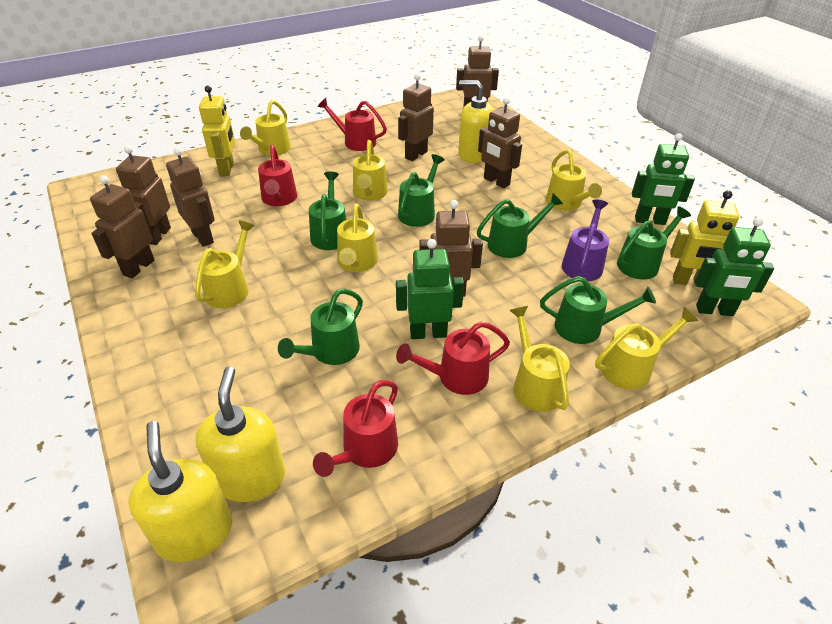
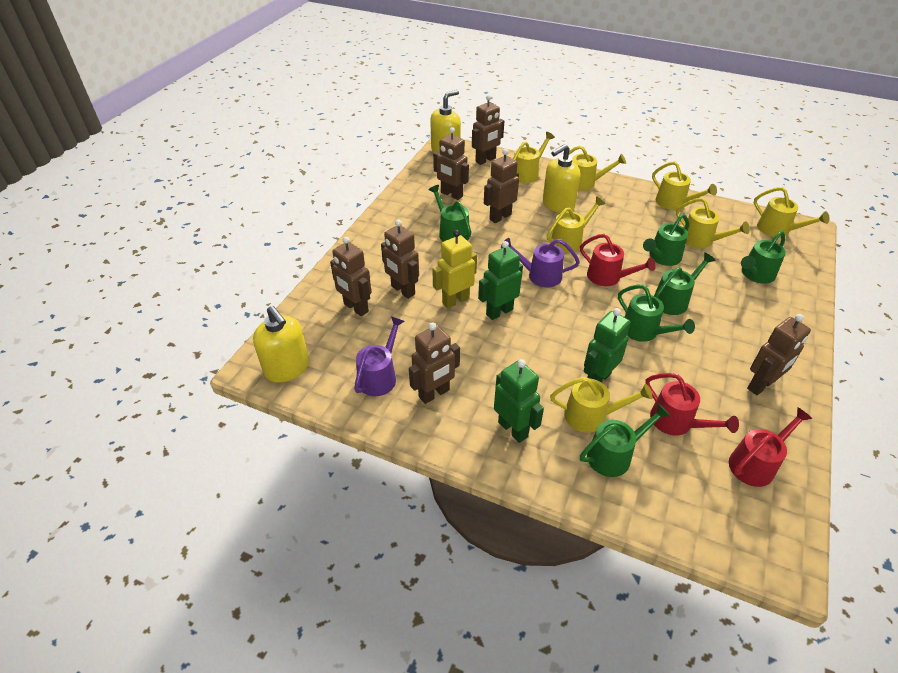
purple watering can: 1 -> 2
red watering can: 4 -> 3
yellow robot: 2 -> 1

